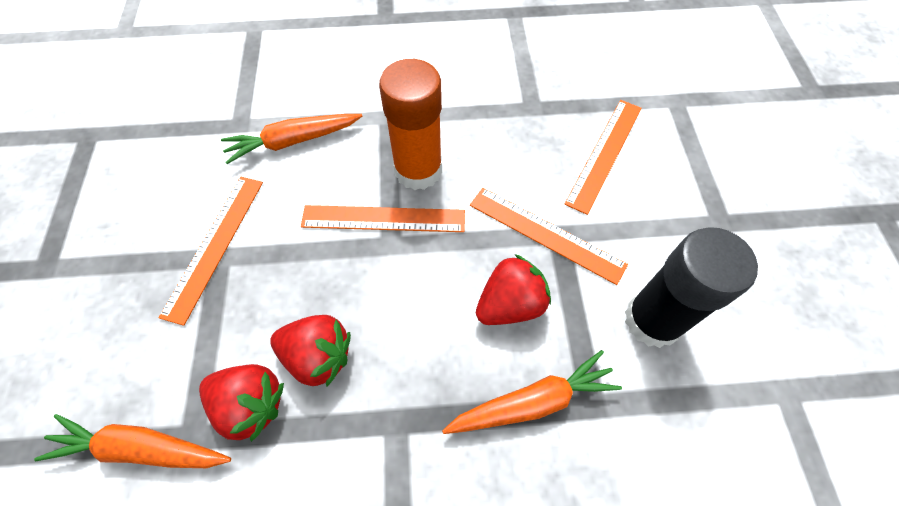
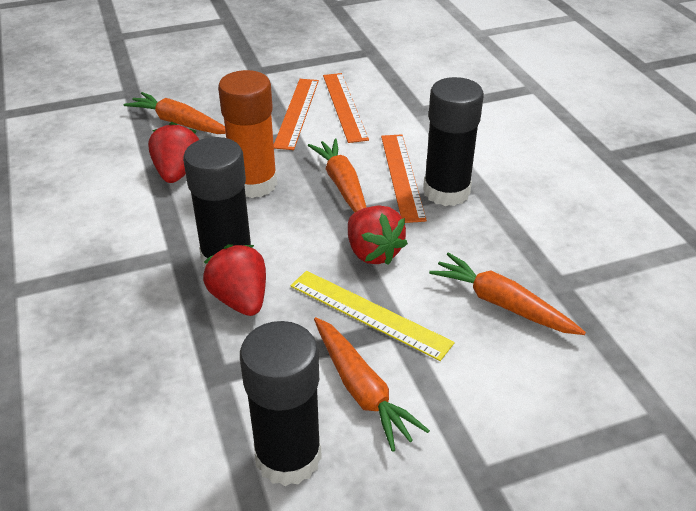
black glue stick: 1 -> 3
orange carrot: 3 -> 4
orange ruler: 4 -> 3
yellow ruler: 0 -> 1

